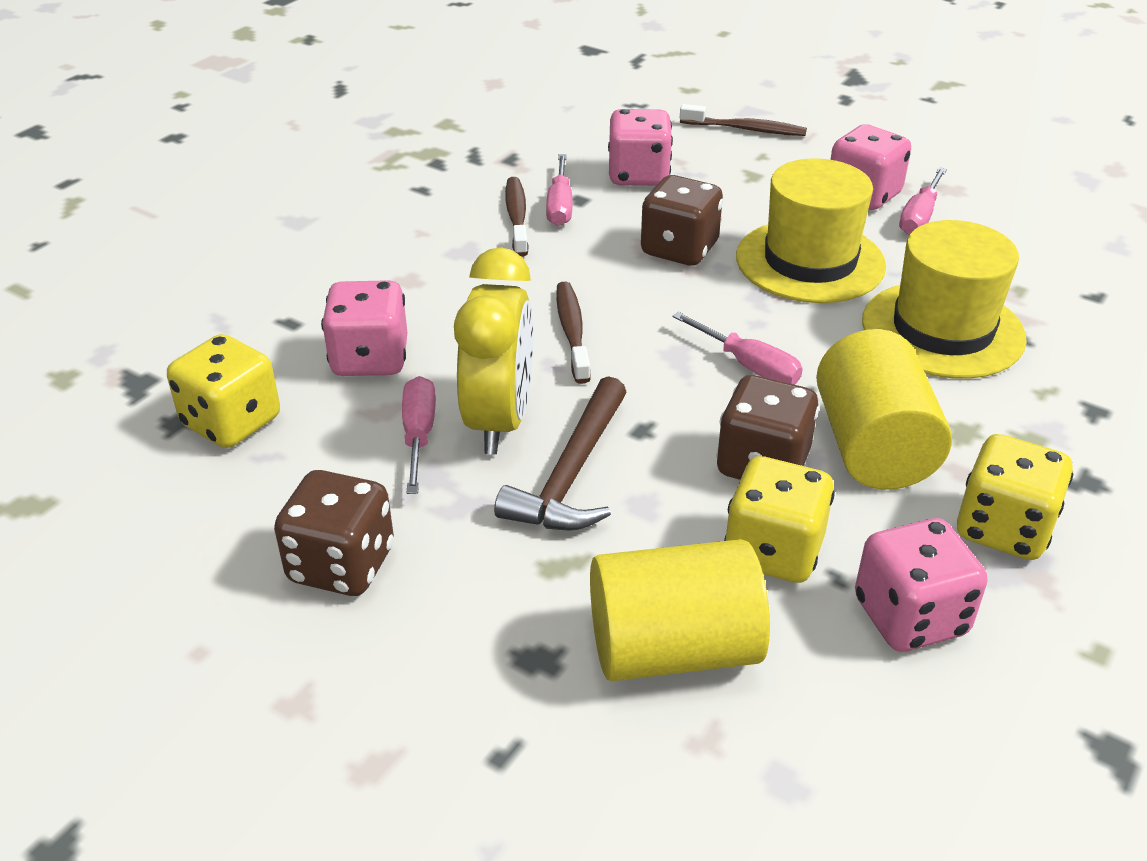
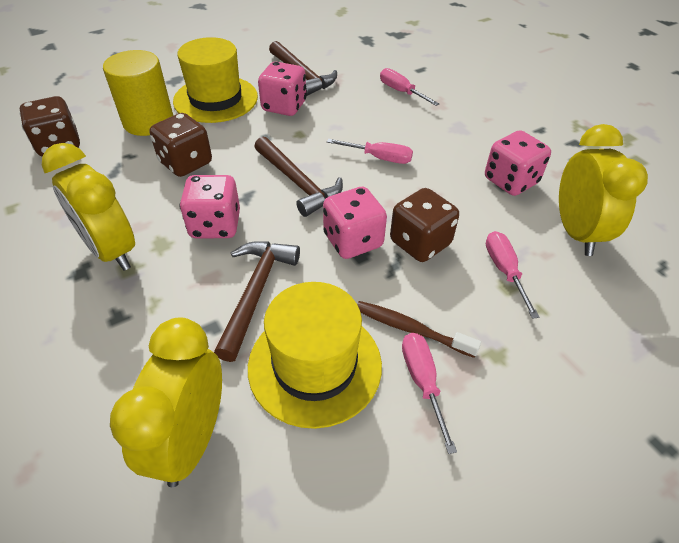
brown hammer: 1 -> 3
brown toothbrush: 3 -> 1
yellow clock: 1 -> 3
yellow cylinder: 2 -> 1
yellow dice: 3 -> 0

